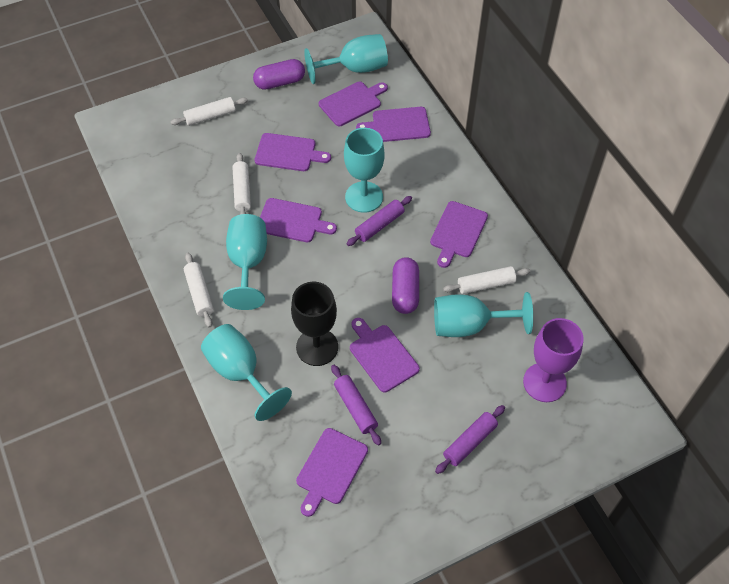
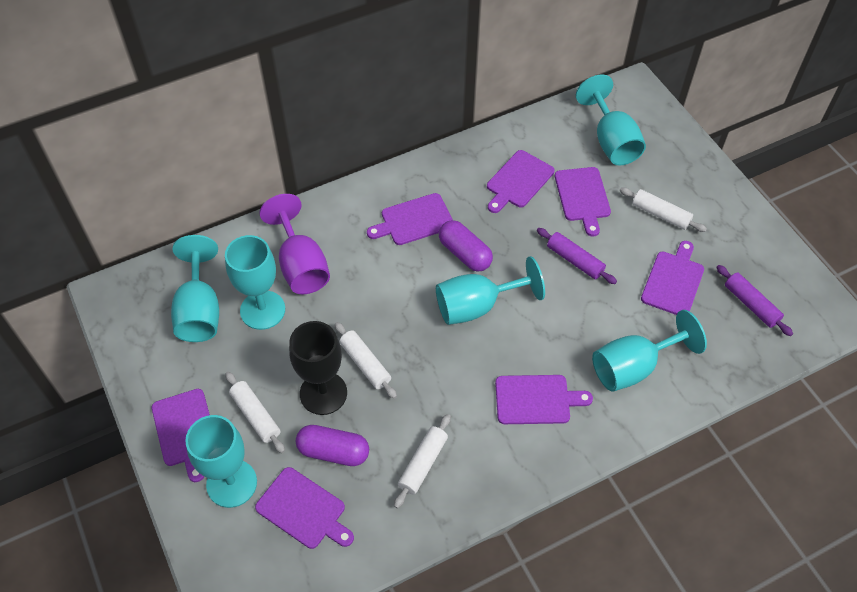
purple rolling pin: 3 -> 2
turquoise goblet: 5 -> 6

